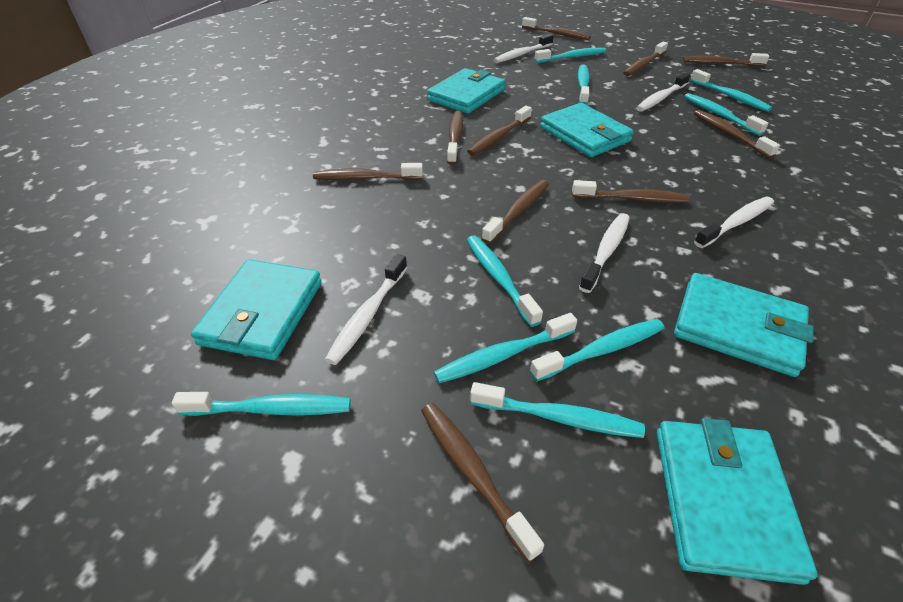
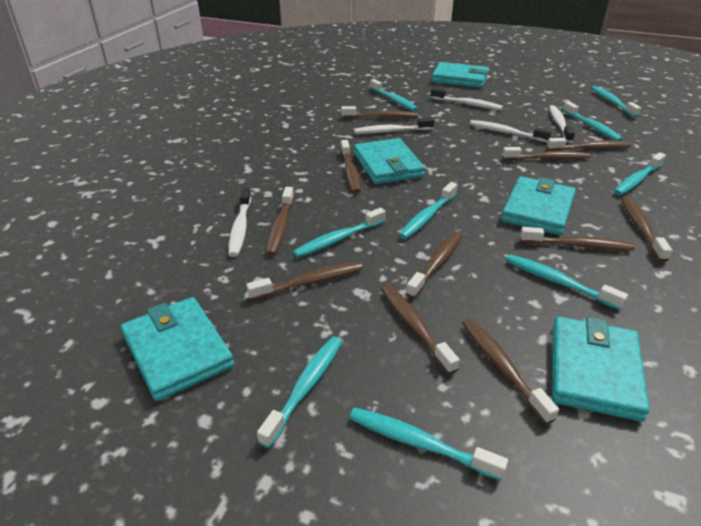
brown toothbrush: 10 -> 11

